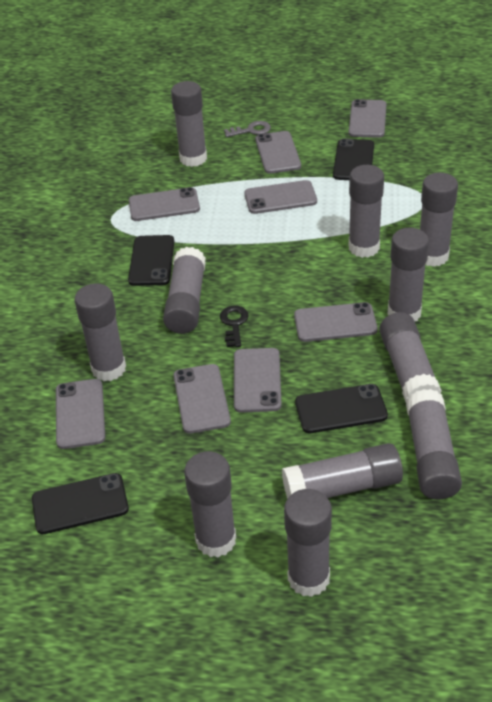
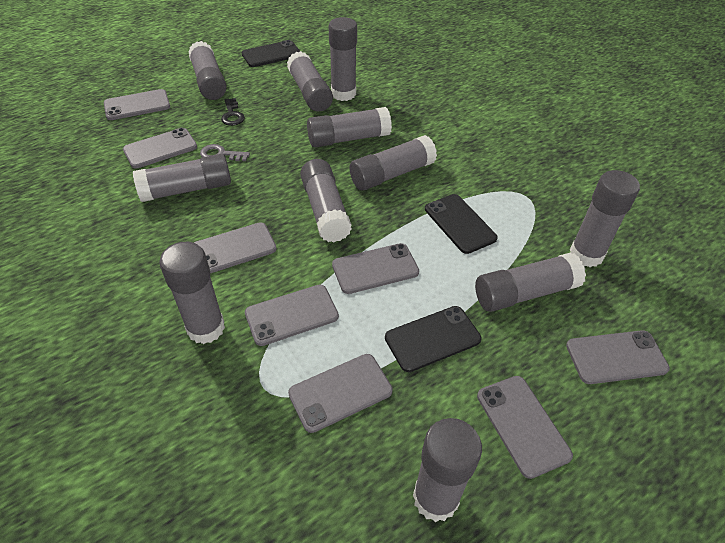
black phone: 4 -> 3

